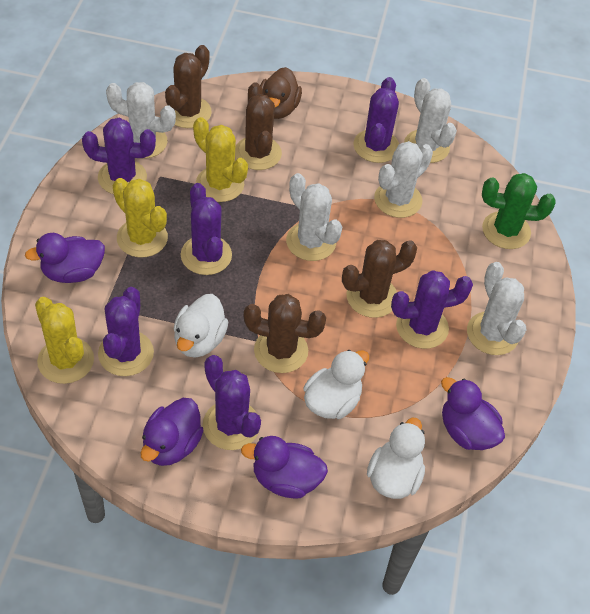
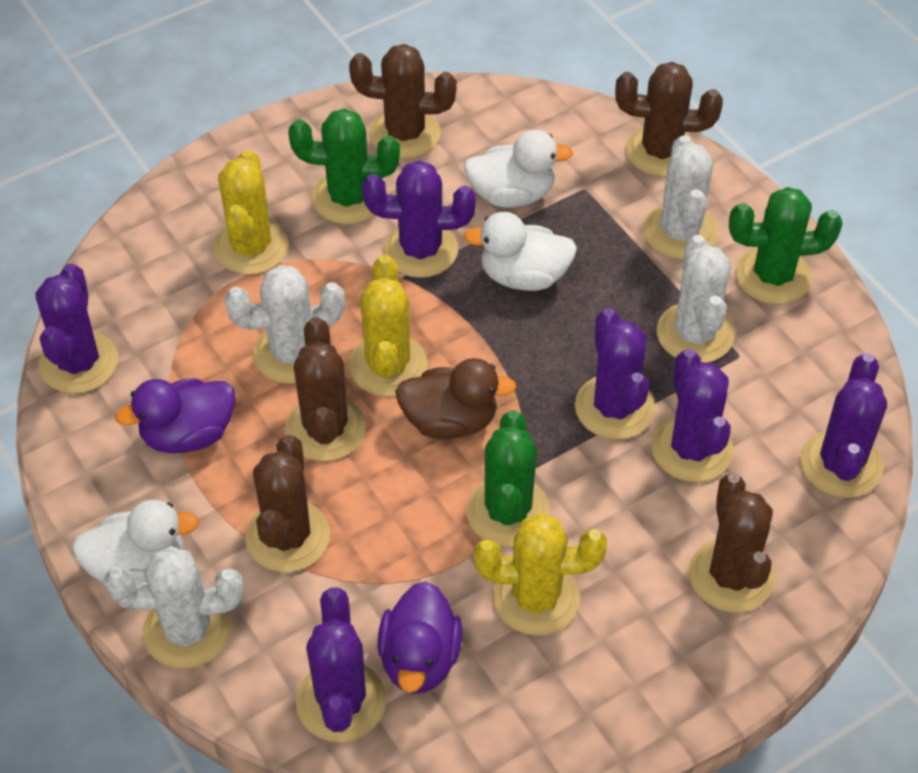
brown cactus: 4 -> 5
green cactus: 1 -> 3
purple duck: 4 -> 2
white cactus: 5 -> 4

